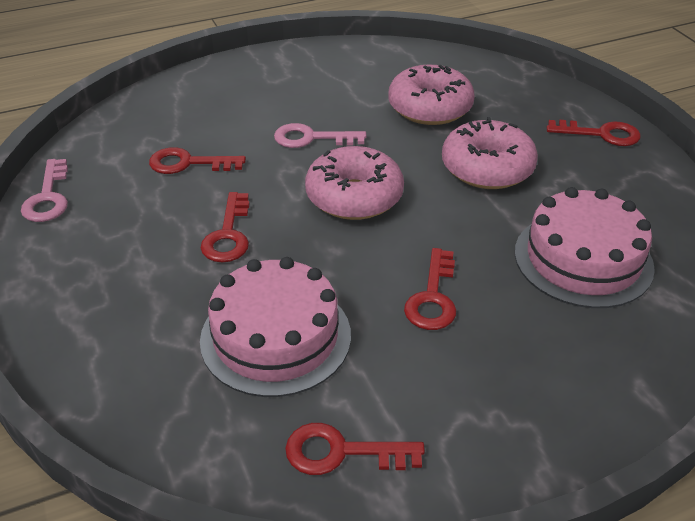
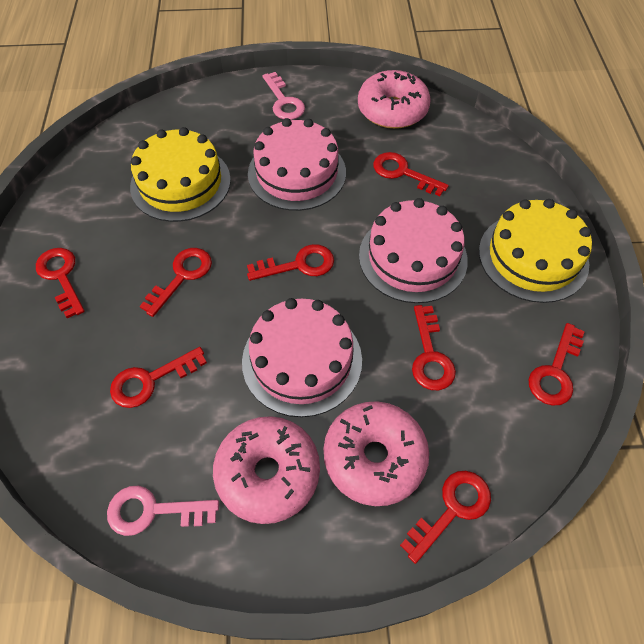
pink cake: 2 -> 3
red key: 5 -> 8
yellow cake: 0 -> 2

